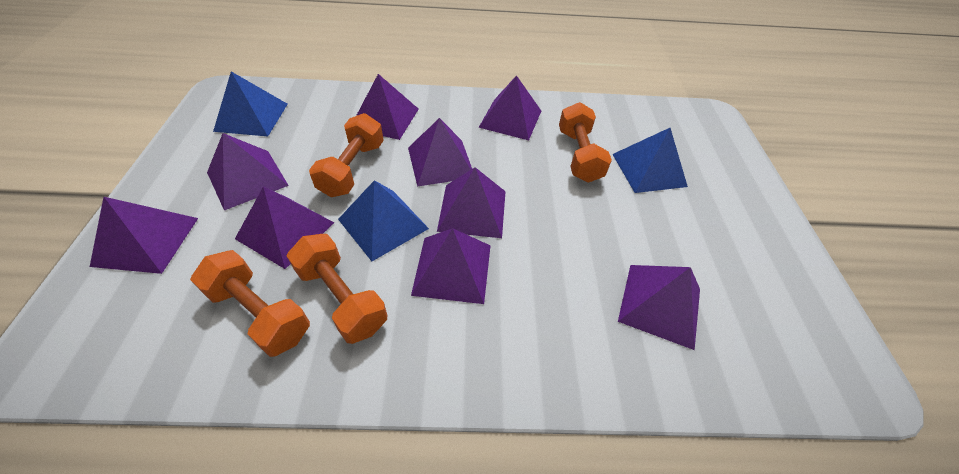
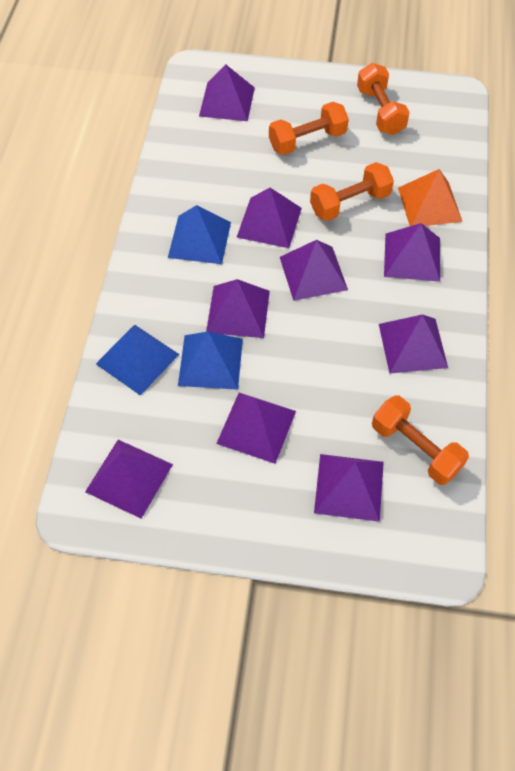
orange pyramid: 0 -> 1

